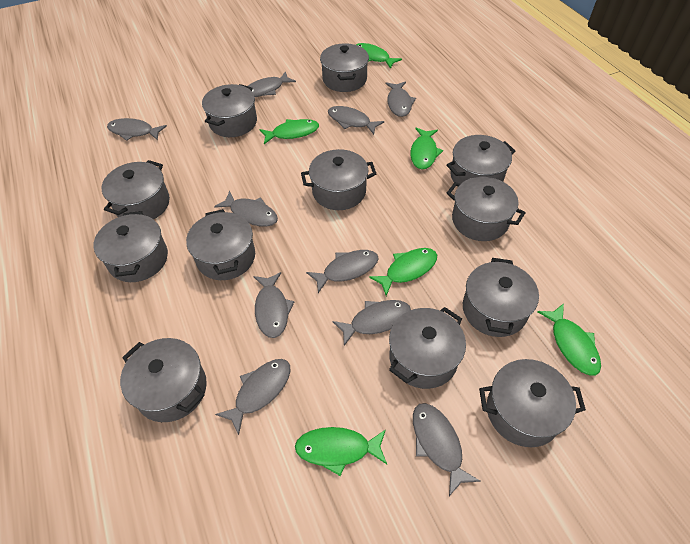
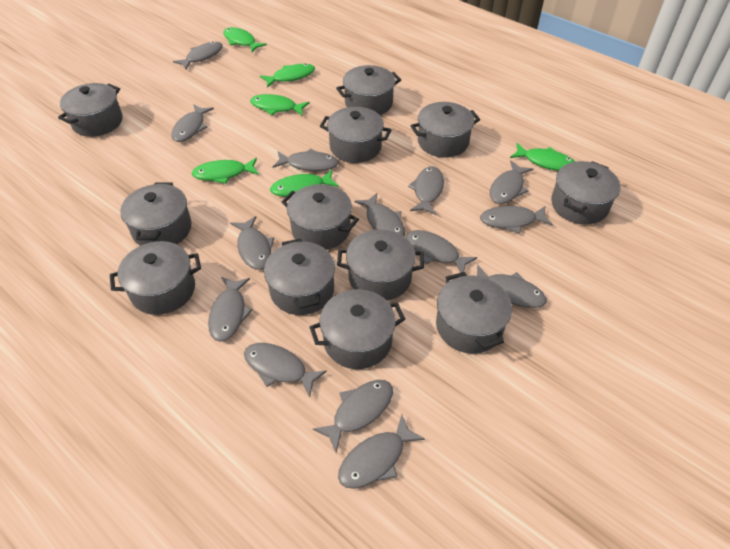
grey fish: 10 -> 14

